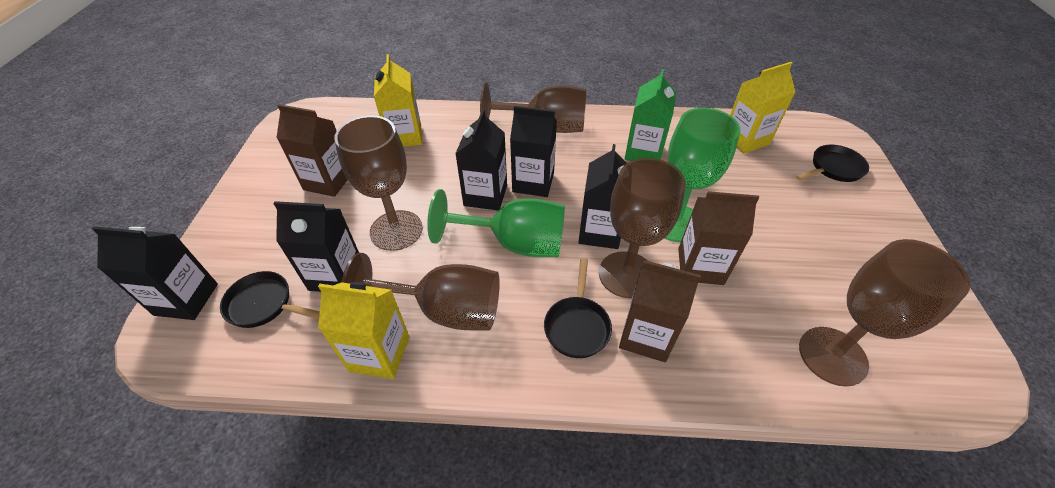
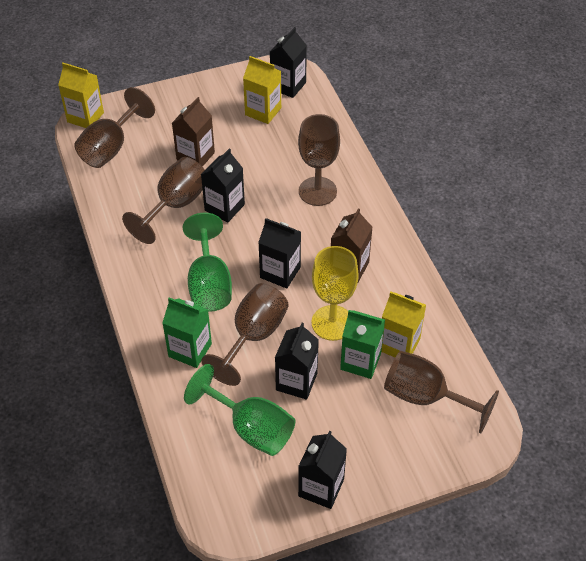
black pan: 3 -> 0
brown carton: 3 -> 2
green carton: 1 -> 2
yellow goblet: 0 -> 1

